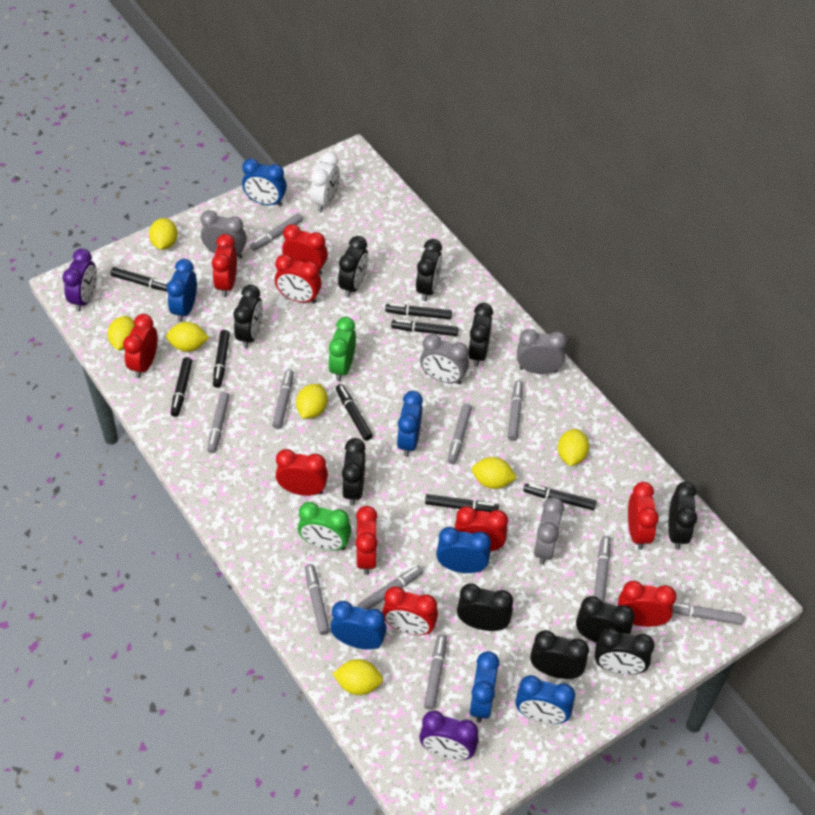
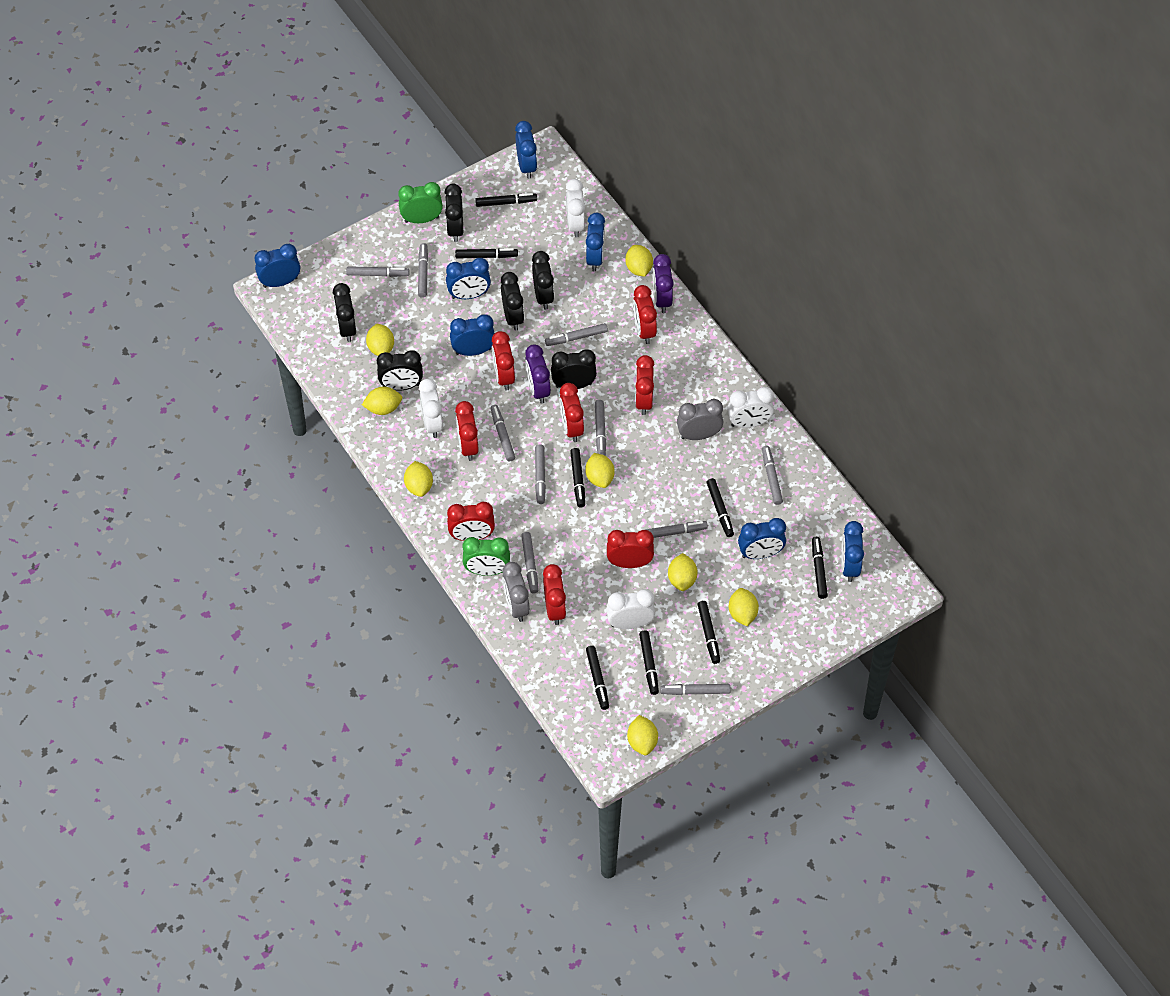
black clock: 10 -> 6
grey clock: 4 -> 2
red clock: 10 -> 8
white clock: 1 -> 4
yellow lemon: 7 -> 8

